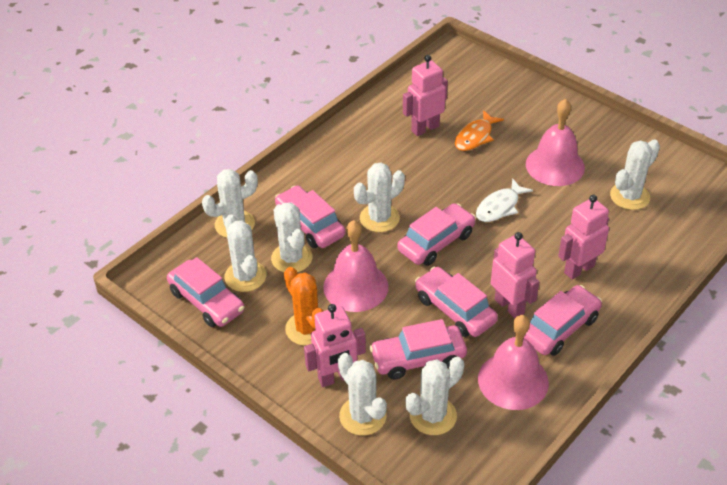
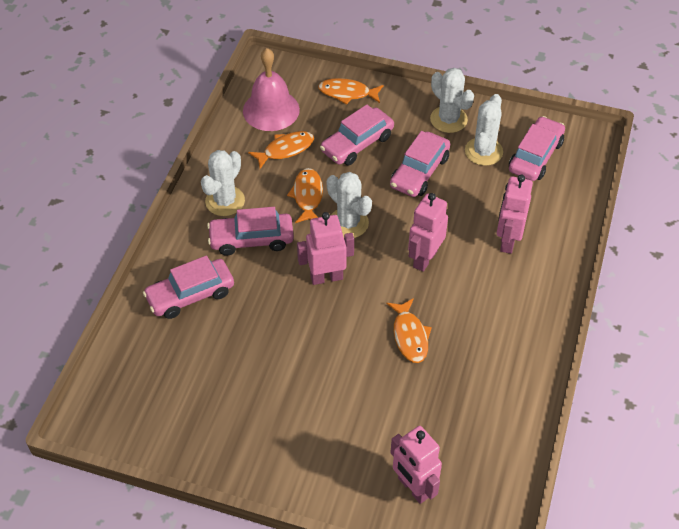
orange cactus: 1 -> 0
orange fish: 1 -> 4
pink bell: 3 -> 1
pink car: 6 -> 5
white cactus: 7 -> 4
white fish: 1 -> 0

